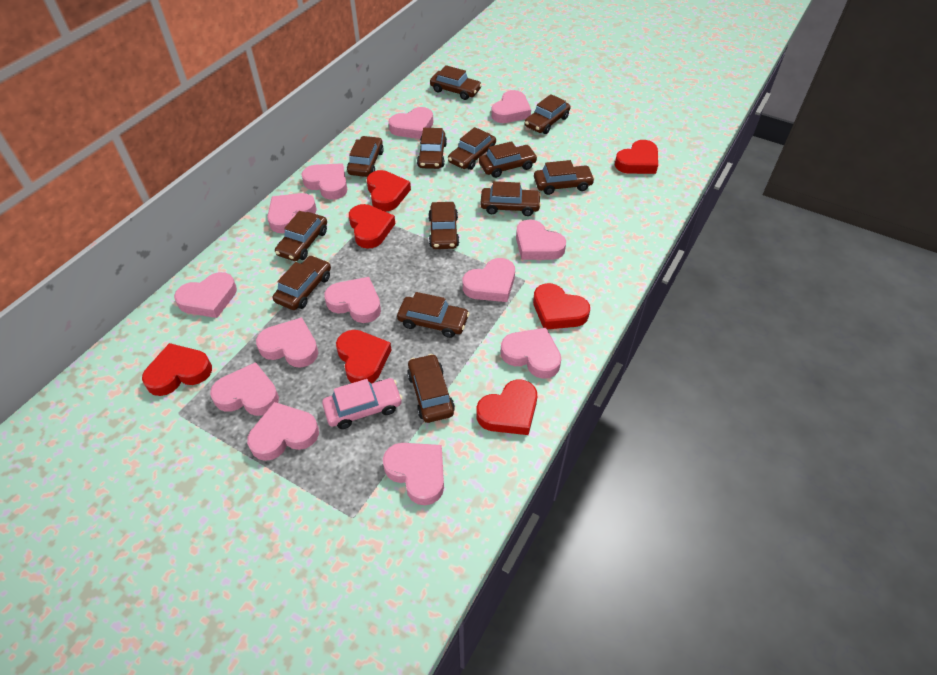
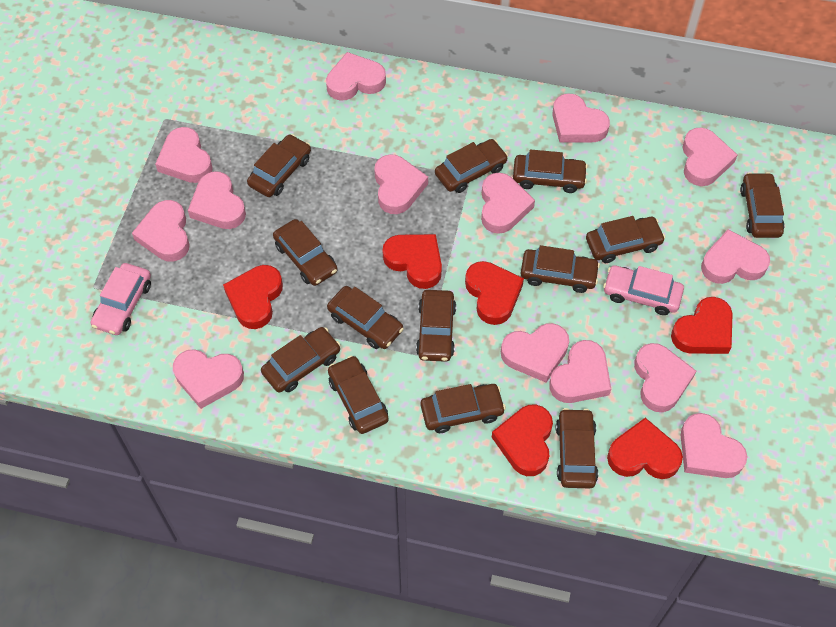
pink car: 1 -> 2
pink heart: 13 -> 14
red heart: 7 -> 6

